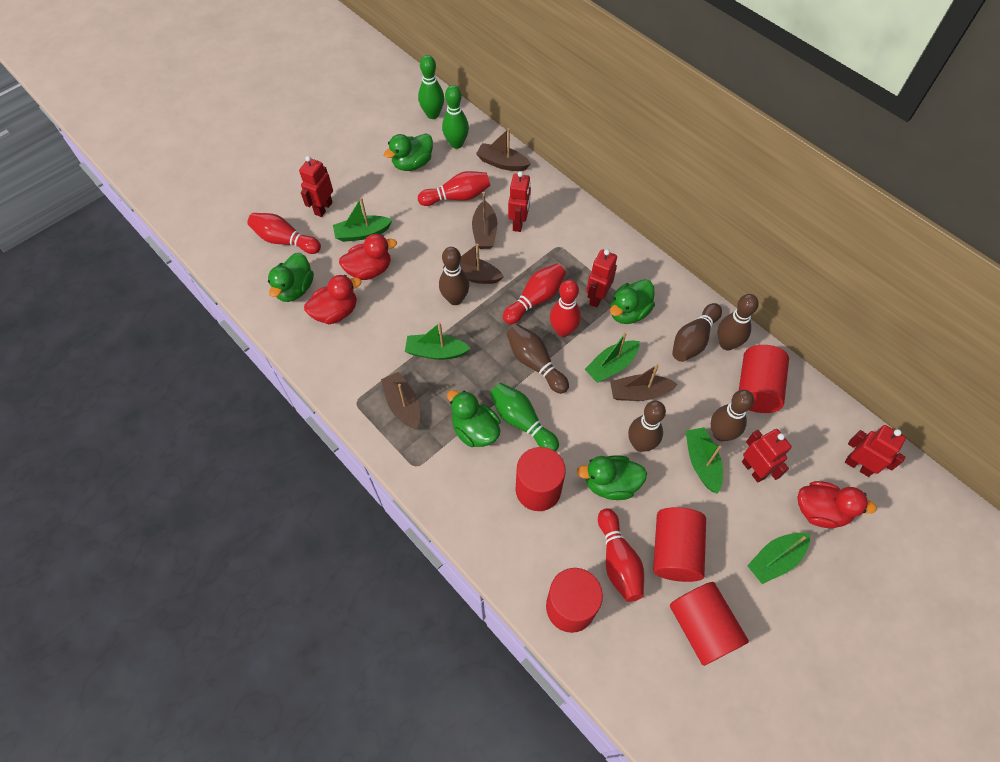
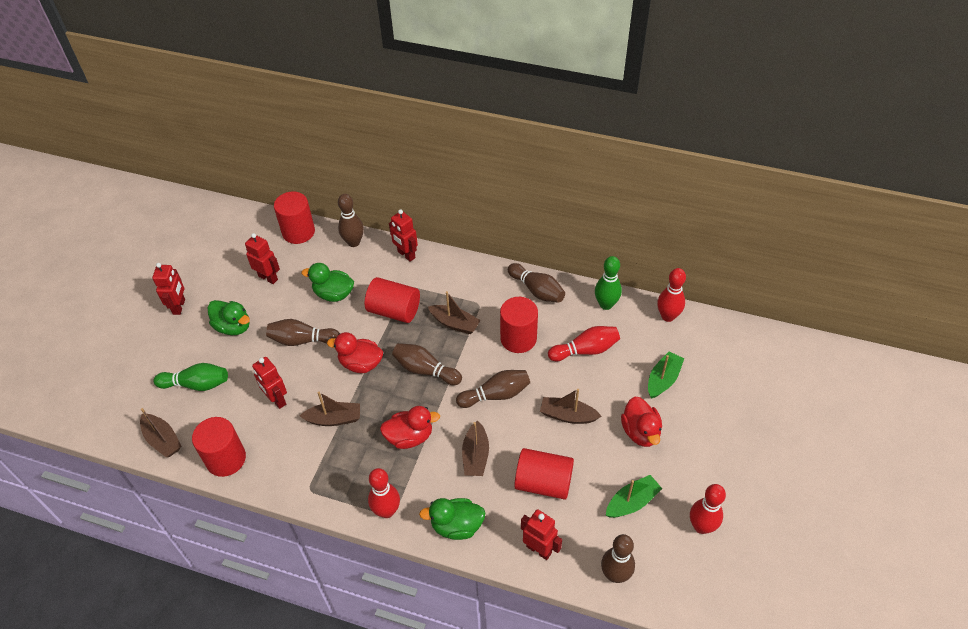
green boat: 5 -> 2
green bowling pin: 3 -> 2
green duck: 5 -> 3
red bowling pin: 5 -> 4

